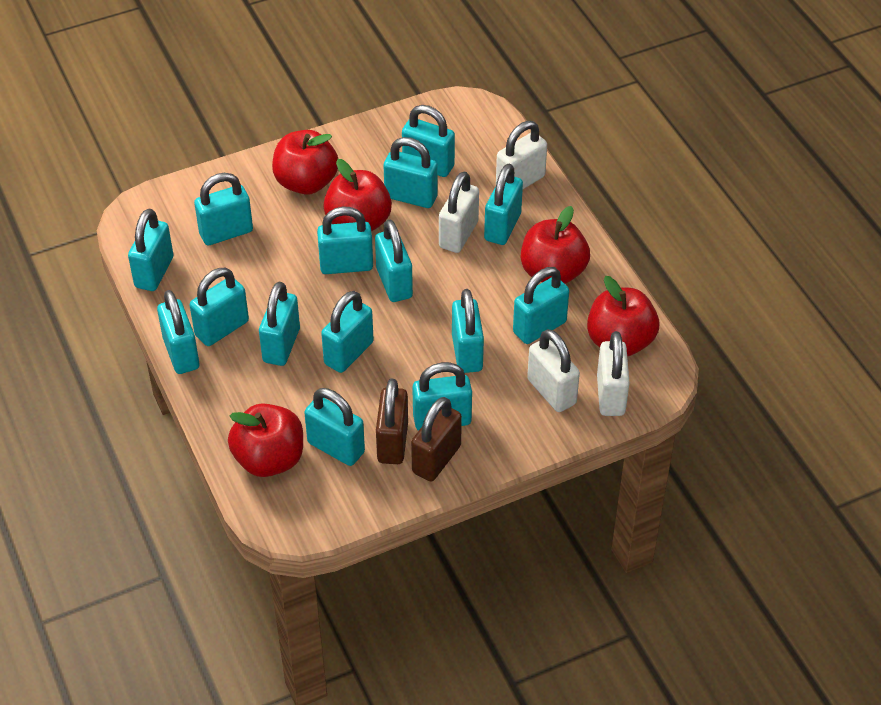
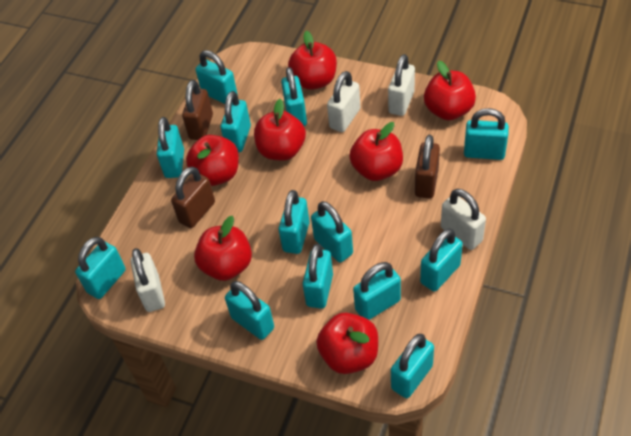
brown padlock: 2 -> 3
red apple: 5 -> 7
turquoise padlock: 15 -> 13

